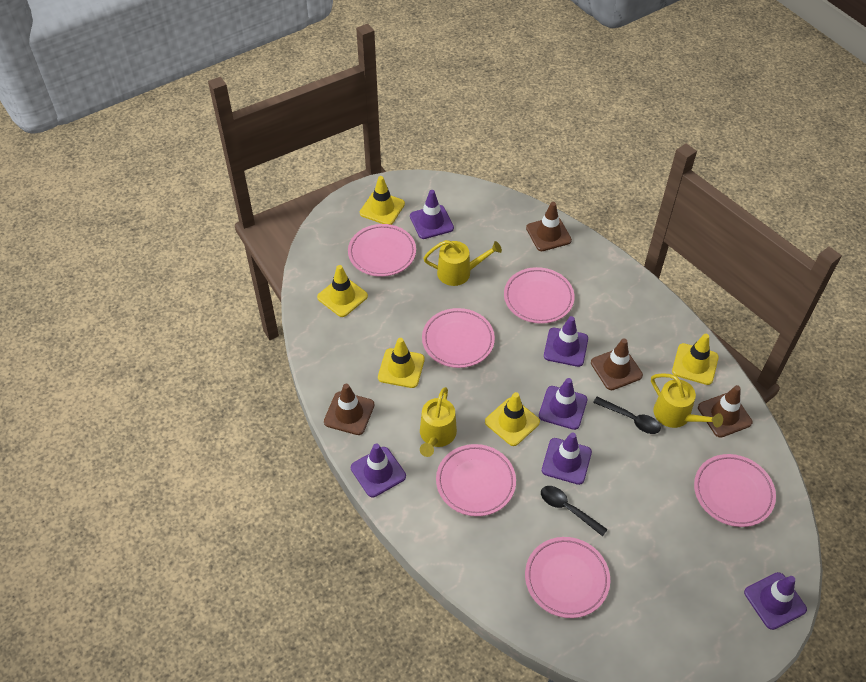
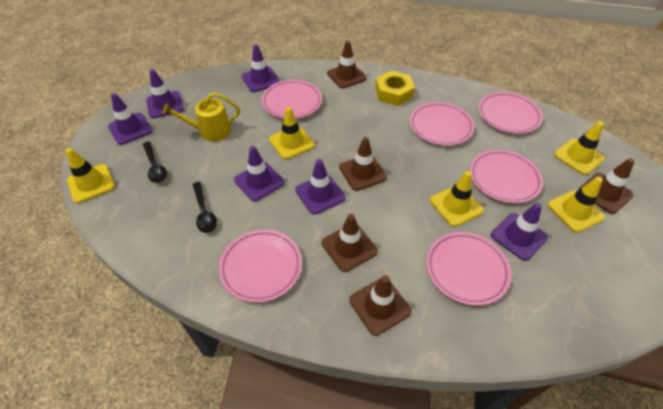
brown traffic cone: 4 -> 5
yellow nut: 0 -> 1
yellow watering can: 3 -> 1

